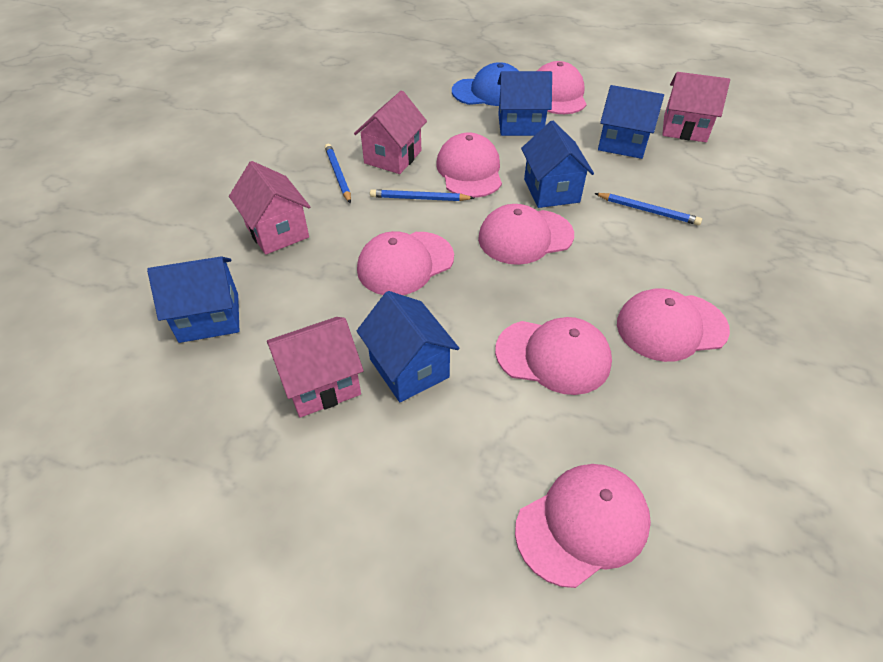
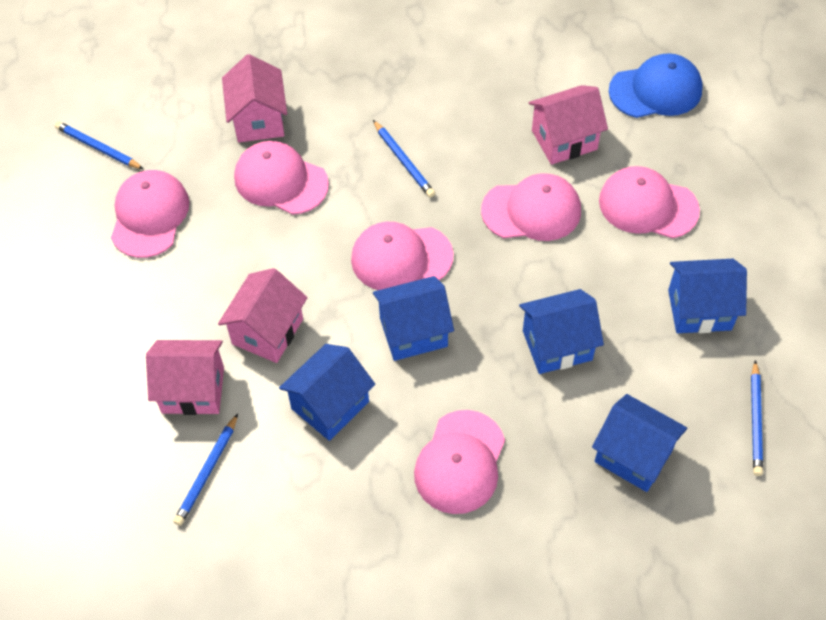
blue pencil: 3 -> 4
pink cap: 7 -> 6

